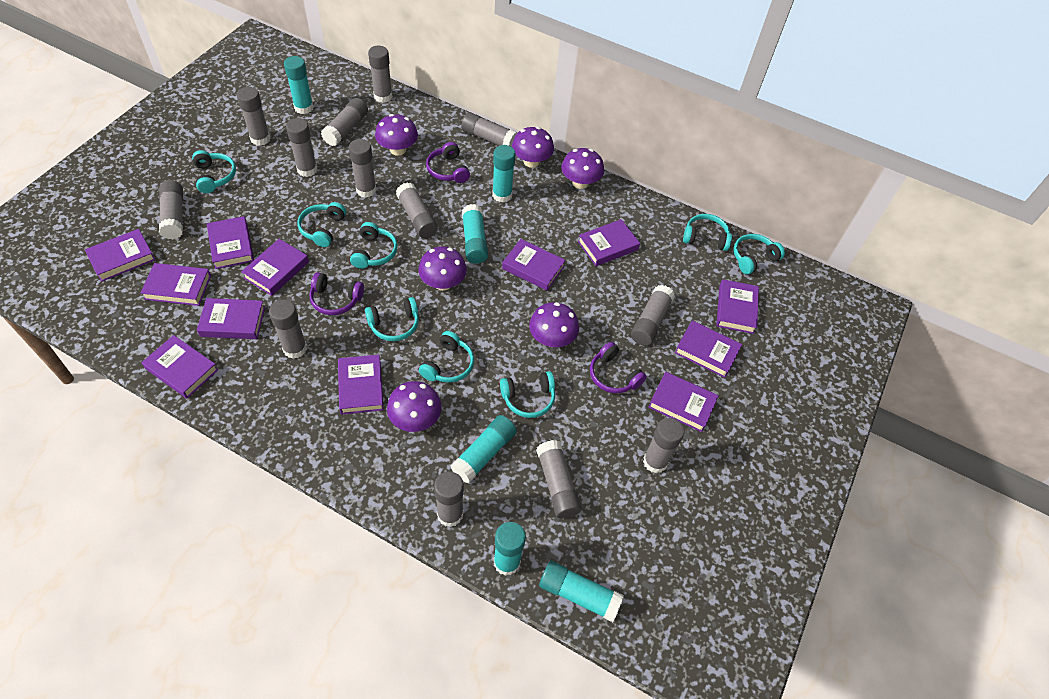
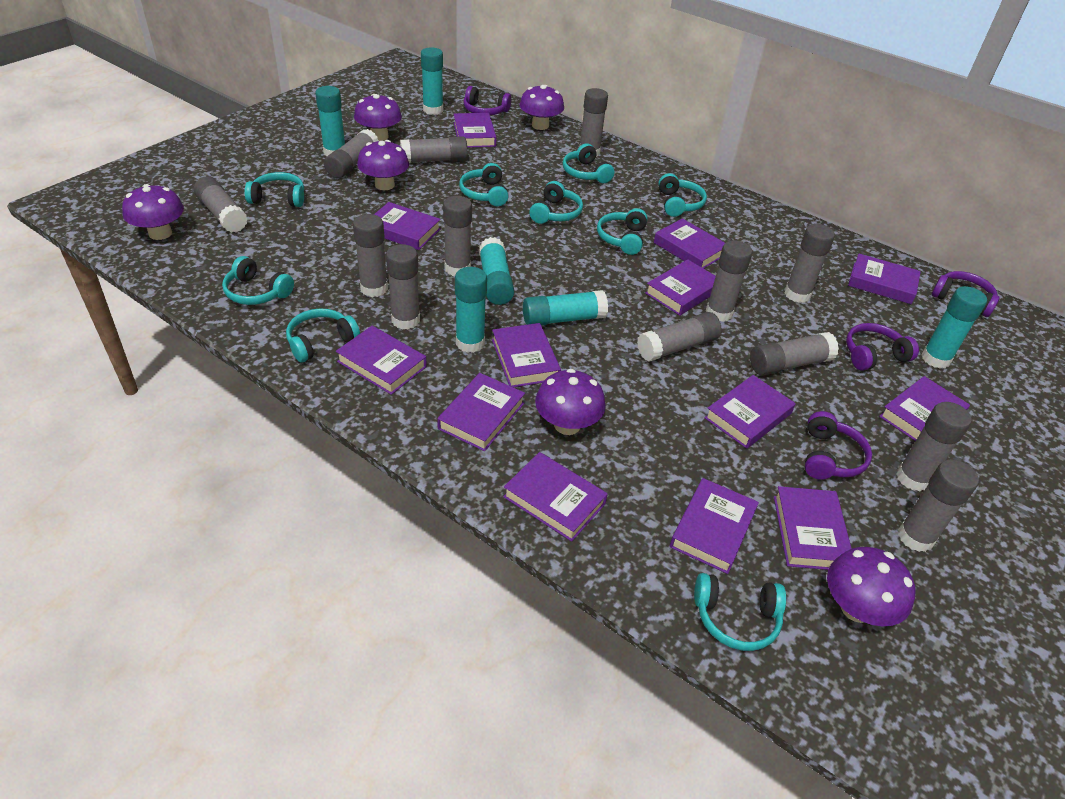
purple book: 12 -> 13
purple headphones: 3 -> 4
turquoise headphones: 8 -> 9

